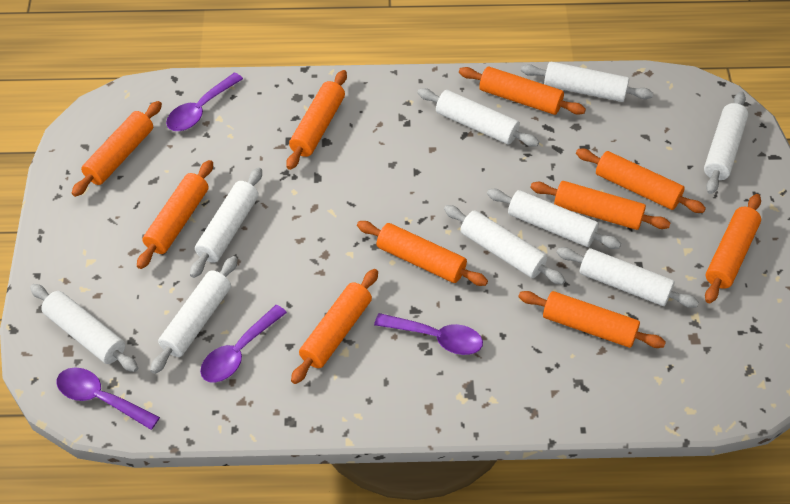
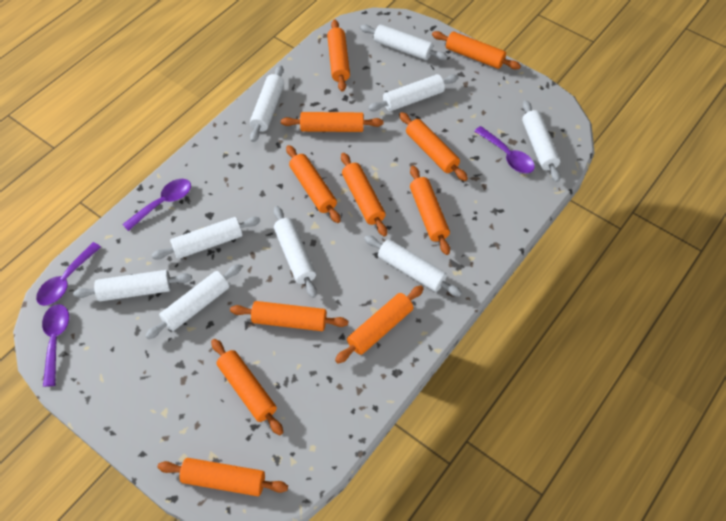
orange rolling pin: 10 -> 11

